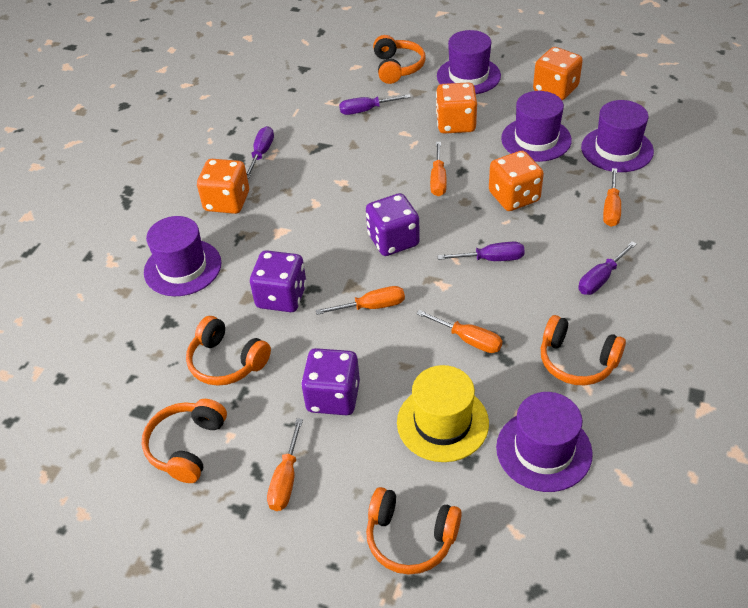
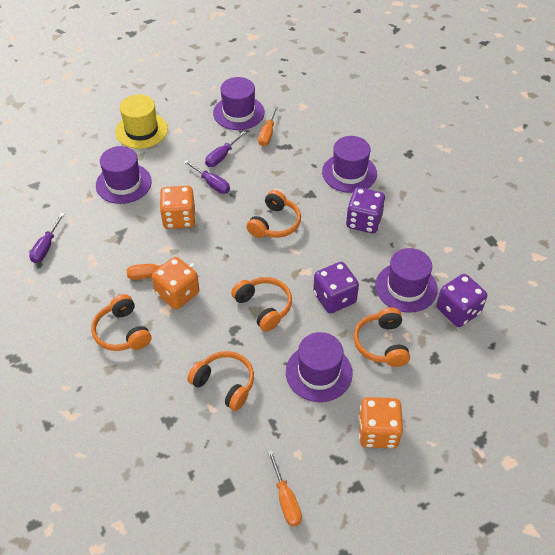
orange dice: 4 -> 3
orange screwdriver: 5 -> 3
purple screwdriver: 4 -> 3

